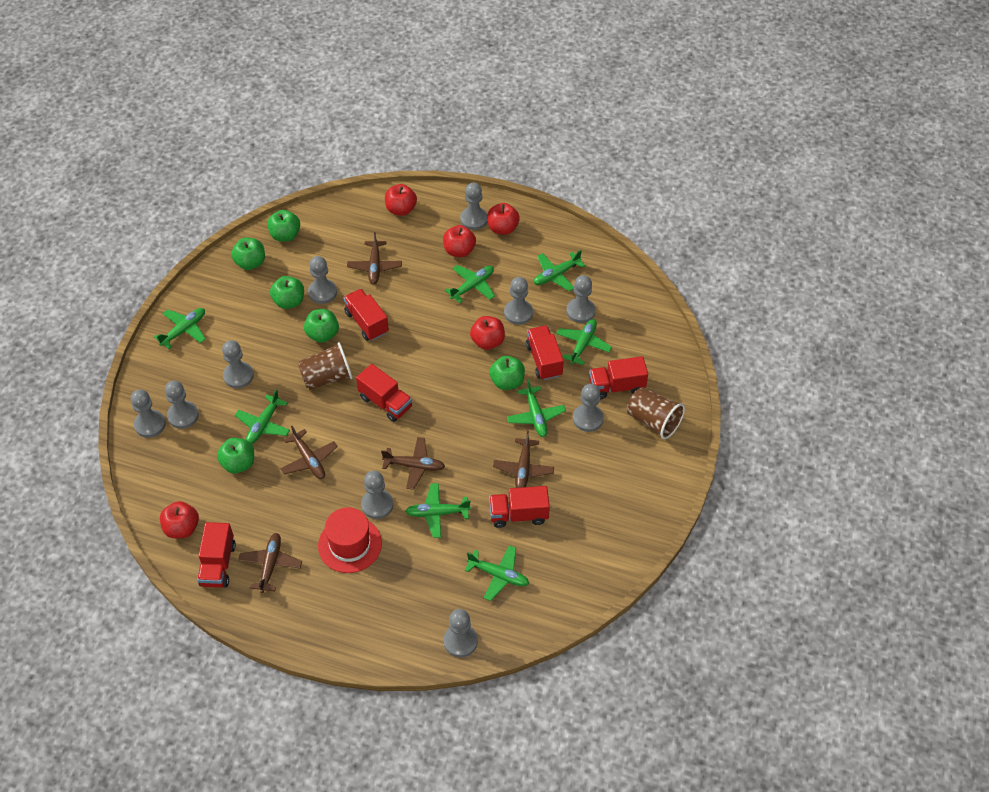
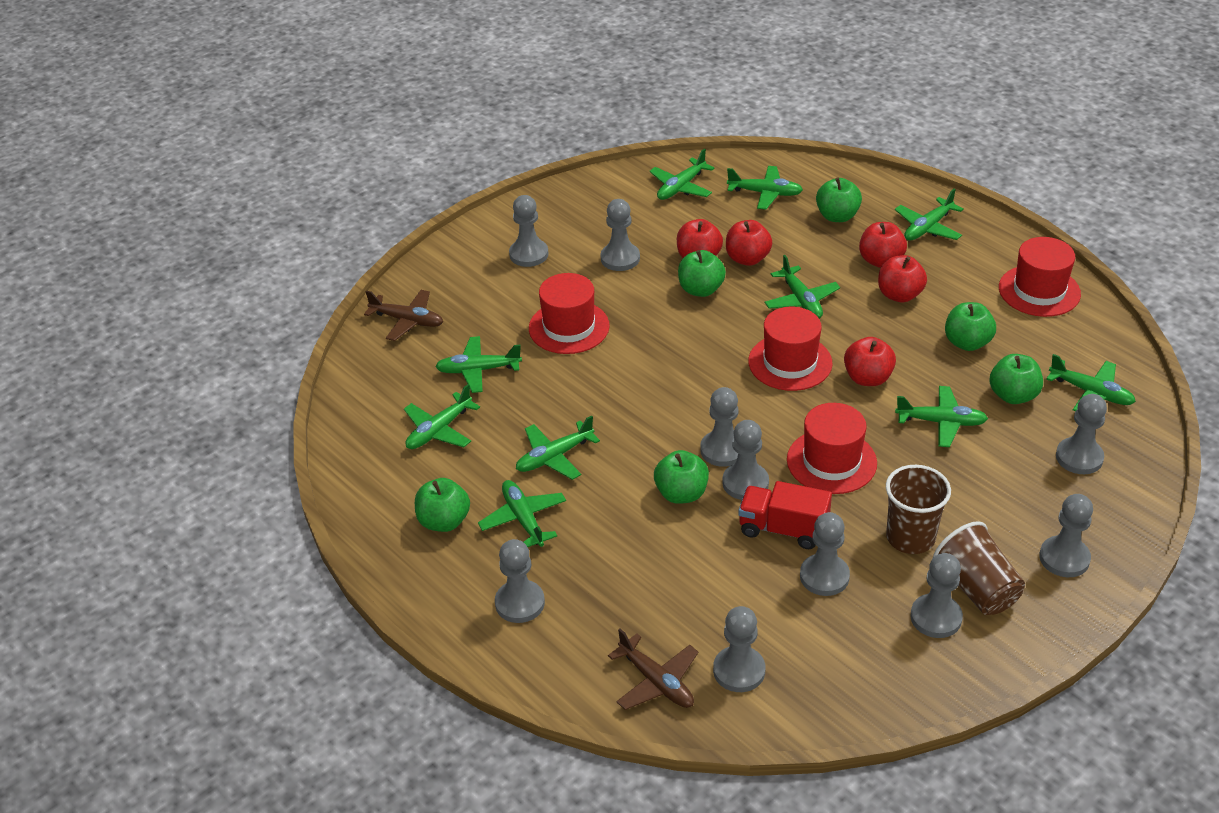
brown plane: 5 -> 2
green plane: 8 -> 10
red hat: 1 -> 4
red truck: 6 -> 1

